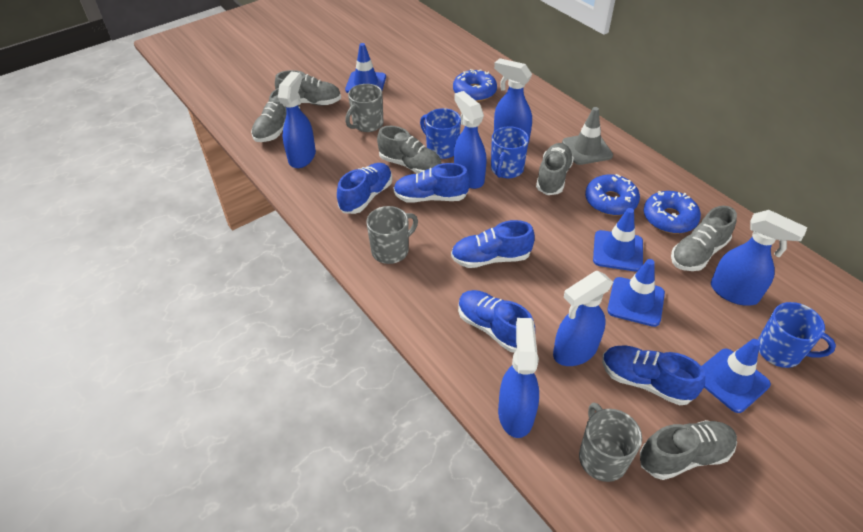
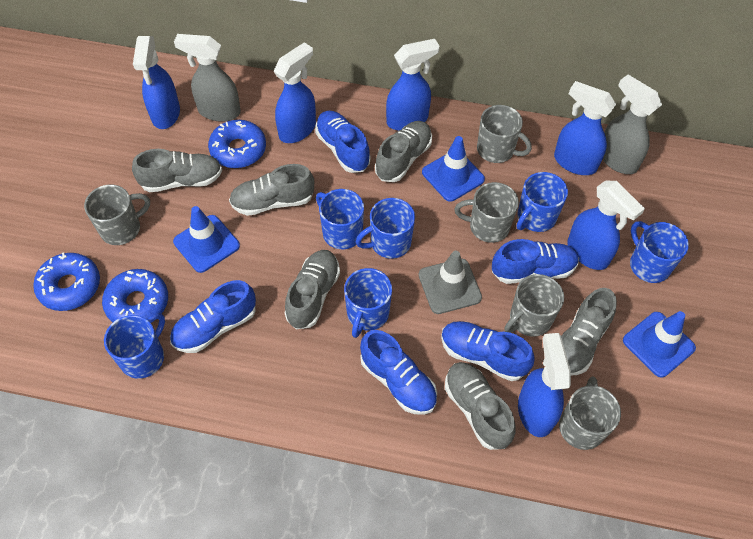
blue mug: 3 -> 6
blue traffic cone: 4 -> 3
grey mug: 3 -> 5
grey spray bottle: 0 -> 2

